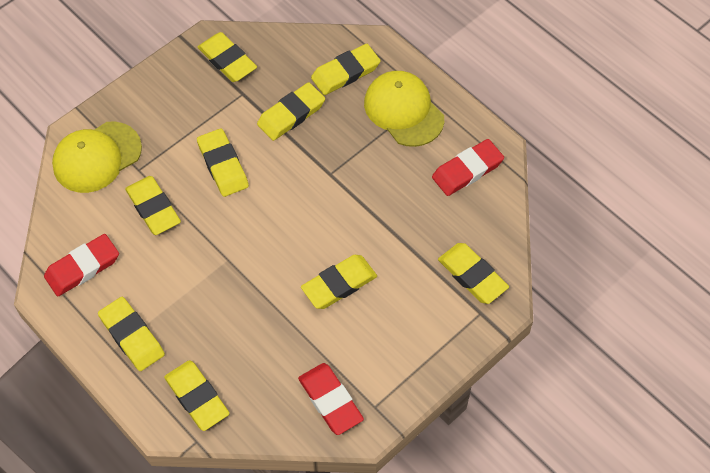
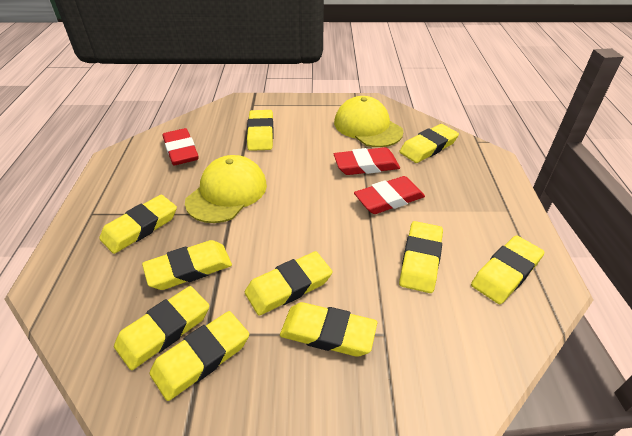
yellow eraser: 9 -> 10

